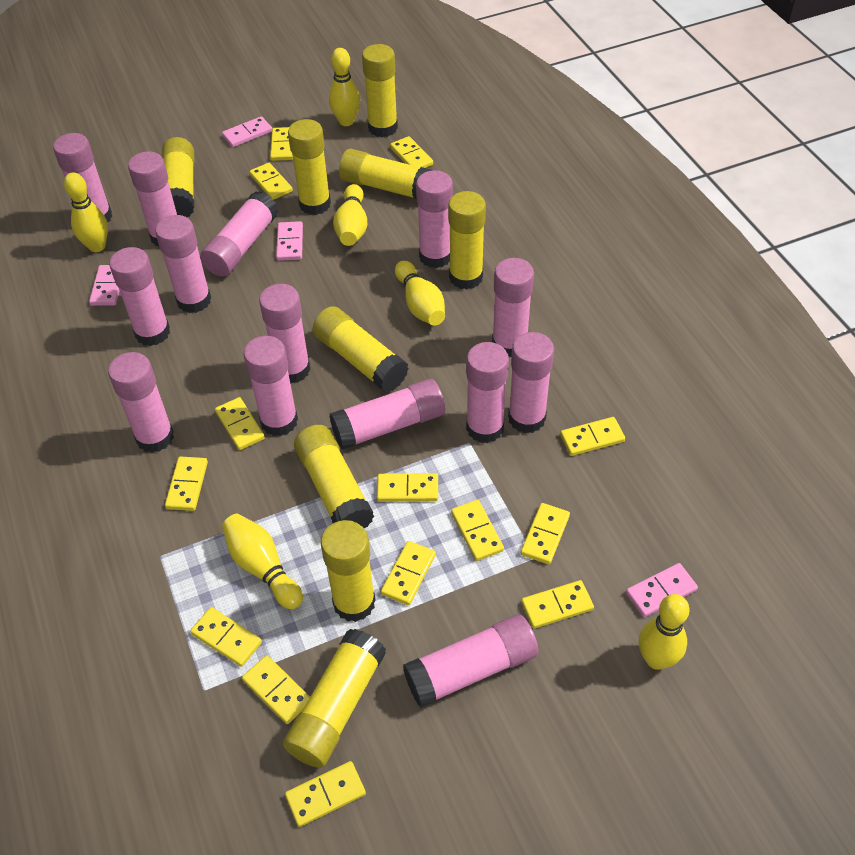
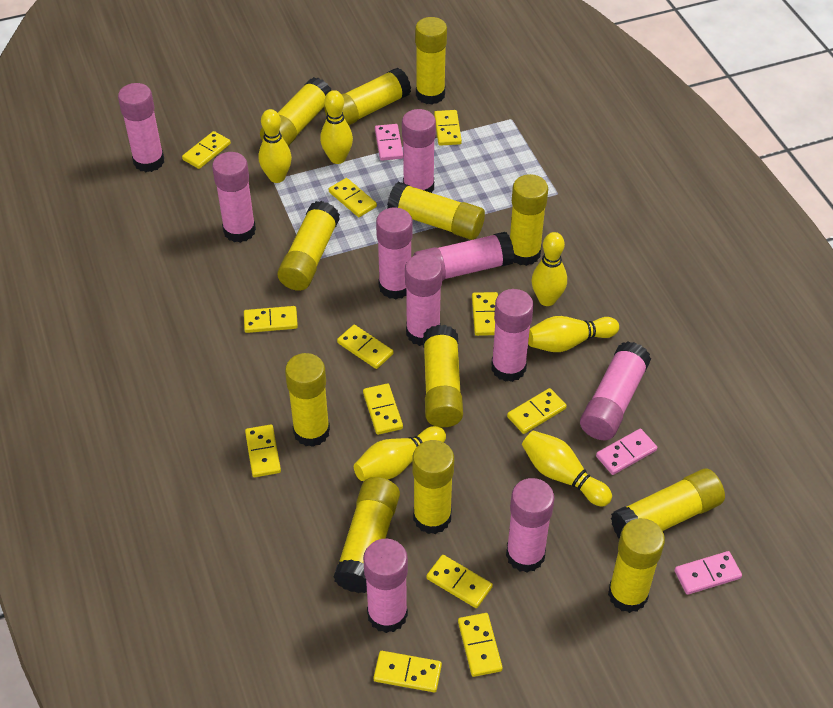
pink domino: 4 -> 3
pink glue stick: 14 -> 10
yellow domino: 14 -> 12
yellow glue stick: 9 -> 12

